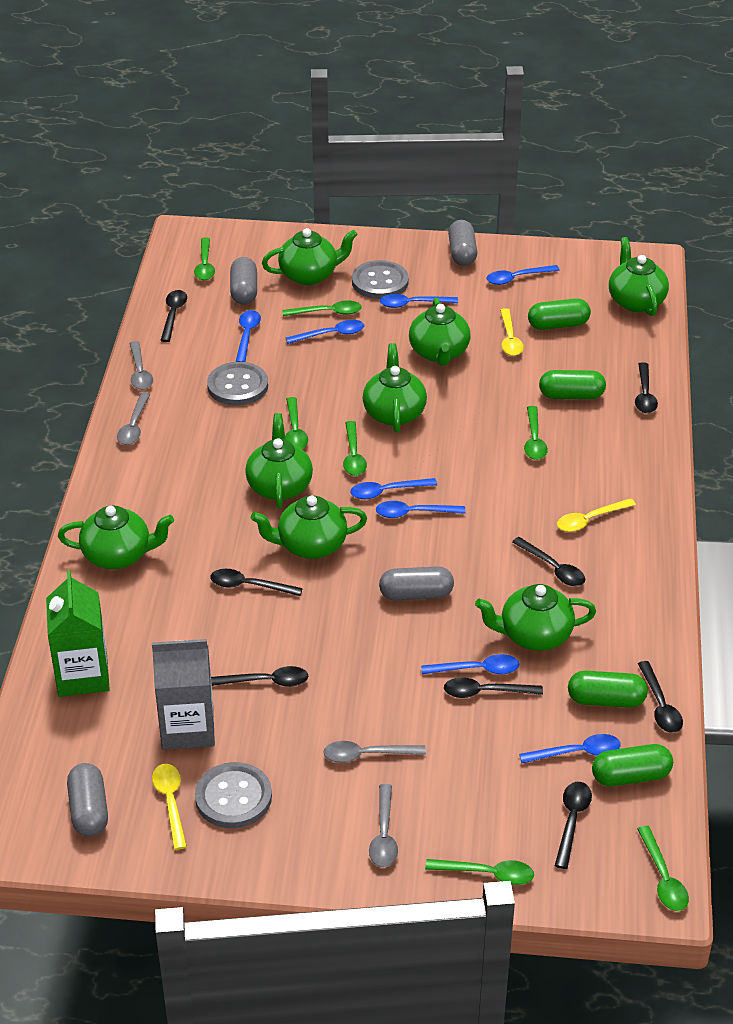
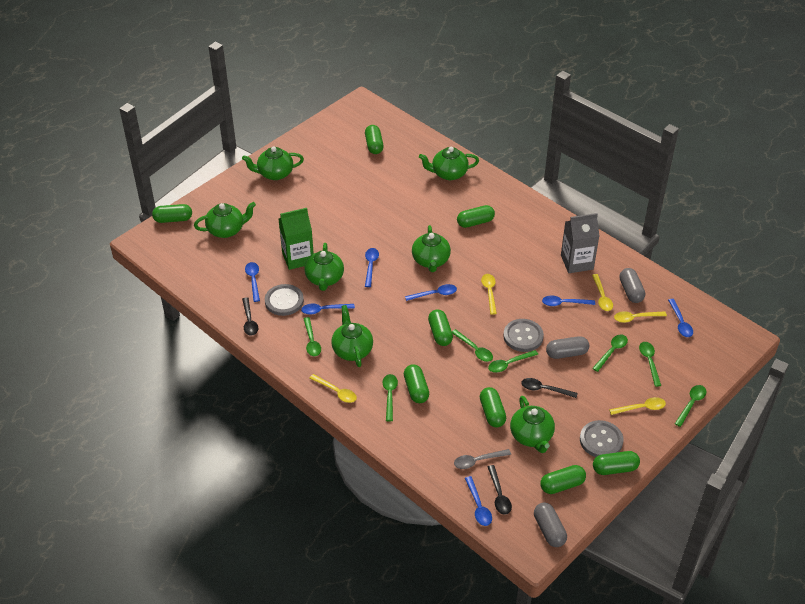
black spoon: 8 -> 3
blue spoon: 8 -> 7
green capsule: 4 -> 8
green teapot: 8 -> 7
grey capsule: 4 -> 3
grey spoon: 4 -> 1
yellow spoon: 3 -> 5

